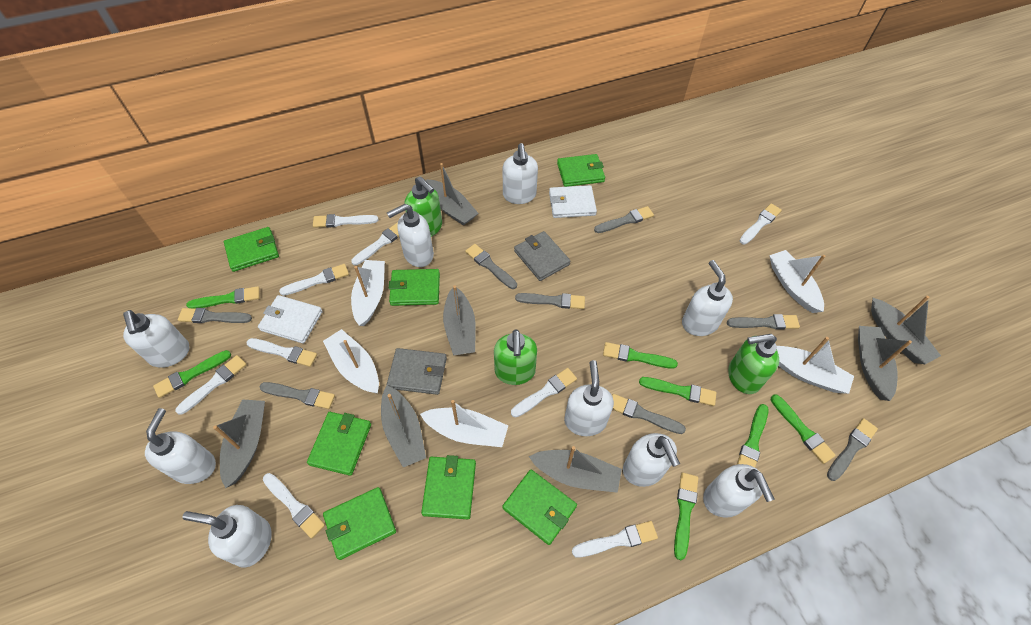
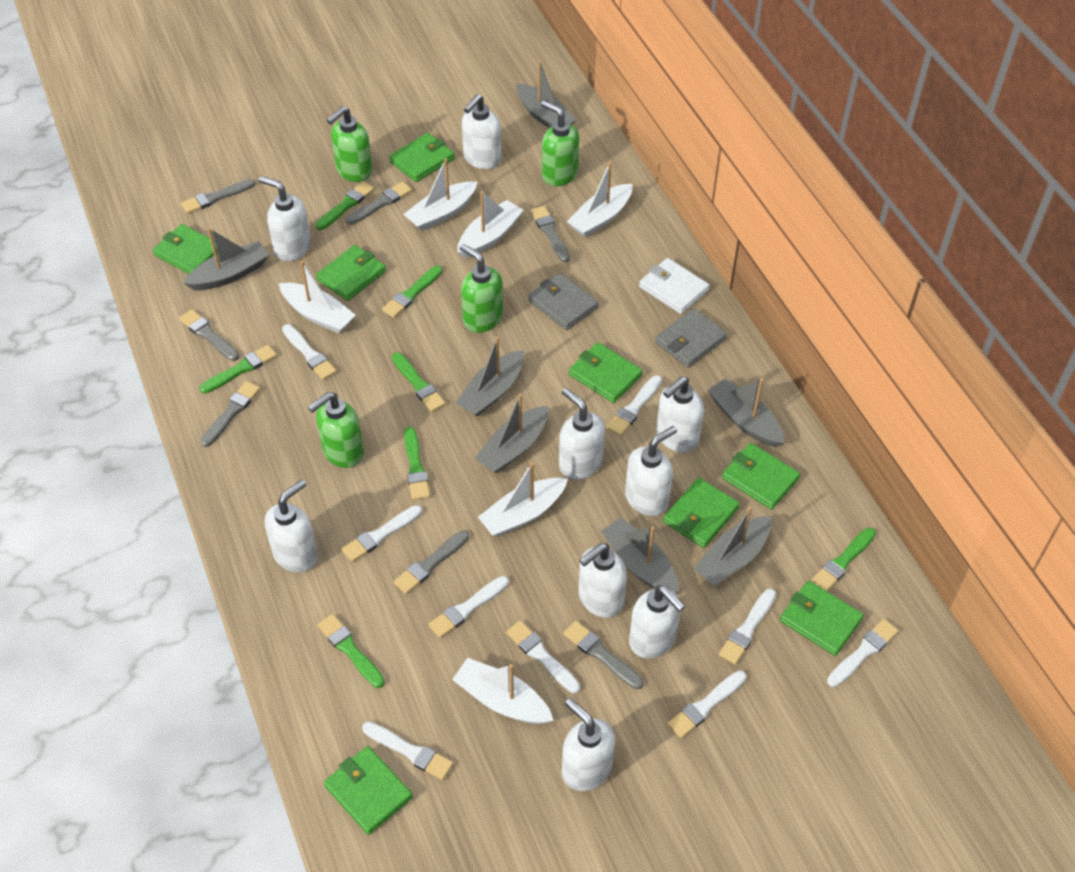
green soap dispenser: 3 -> 4
green wallet: 7 -> 8
grey brush: 8 -> 7
white boat: 5 -> 6
white wallet: 2 -> 1

